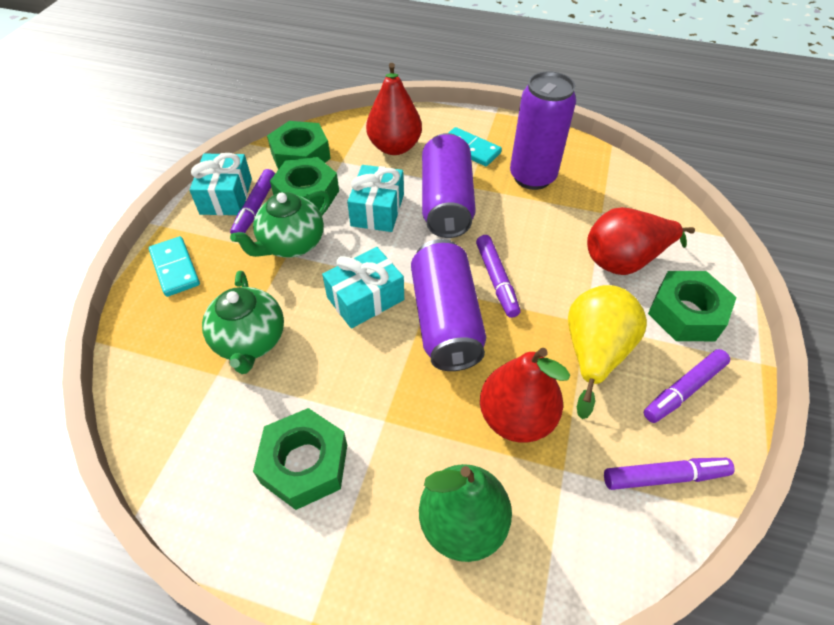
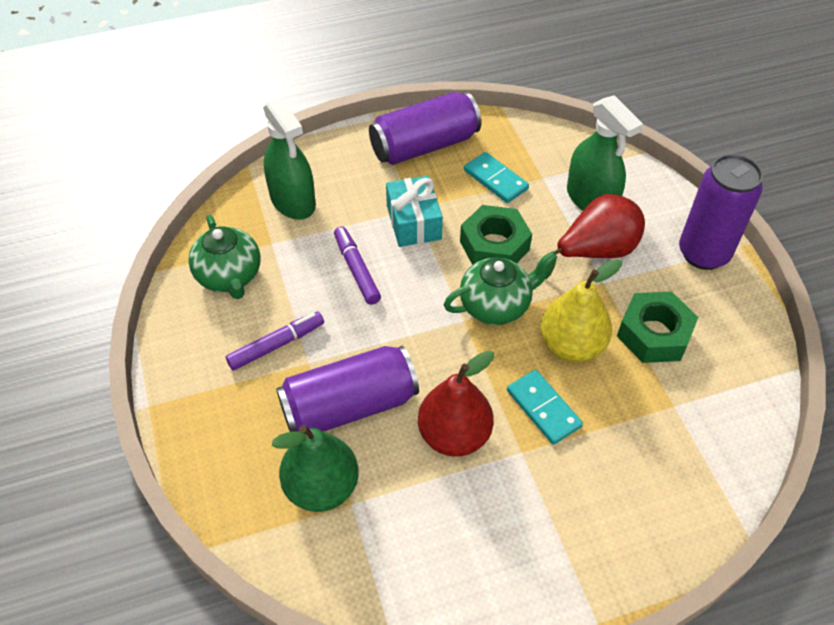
green nut: 4 -> 2
green spray bottle: 0 -> 2
purple marker: 4 -> 2
red pear: 3 -> 2
turquoise gift: 3 -> 1

